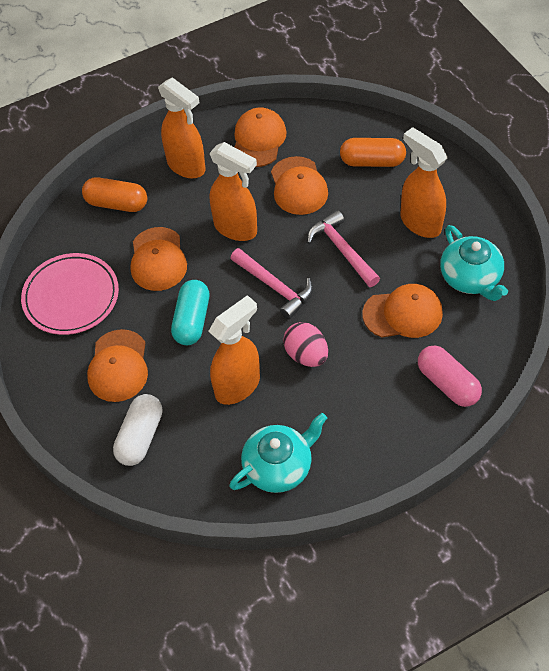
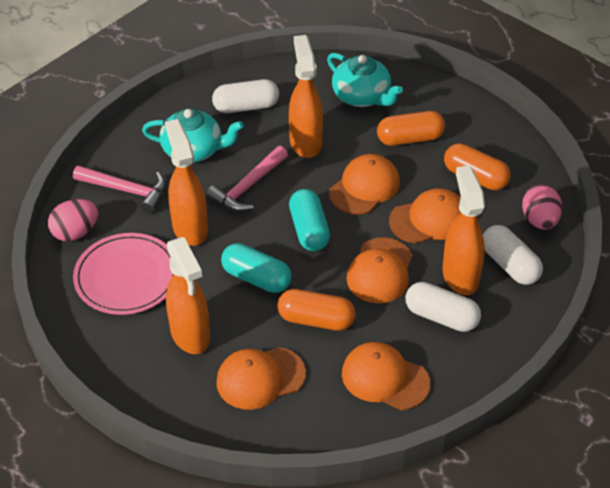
orange capsule: 2 -> 3
pink capsule: 1 -> 0
pink egg: 1 -> 2
turquoise capsule: 1 -> 2
white capsule: 1 -> 3

